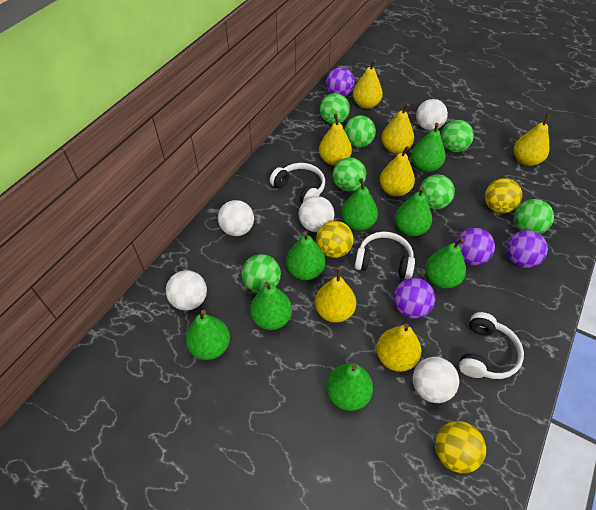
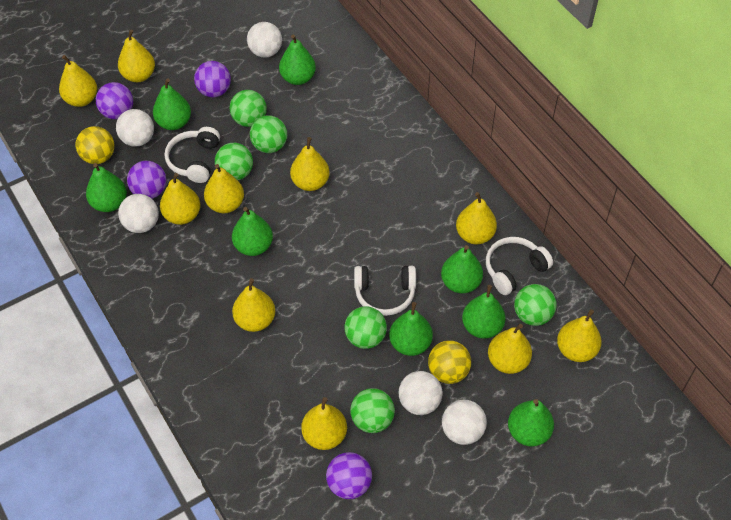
green ball: 7 -> 6
yellow ball: 3 -> 2
yellow pear: 7 -> 10

